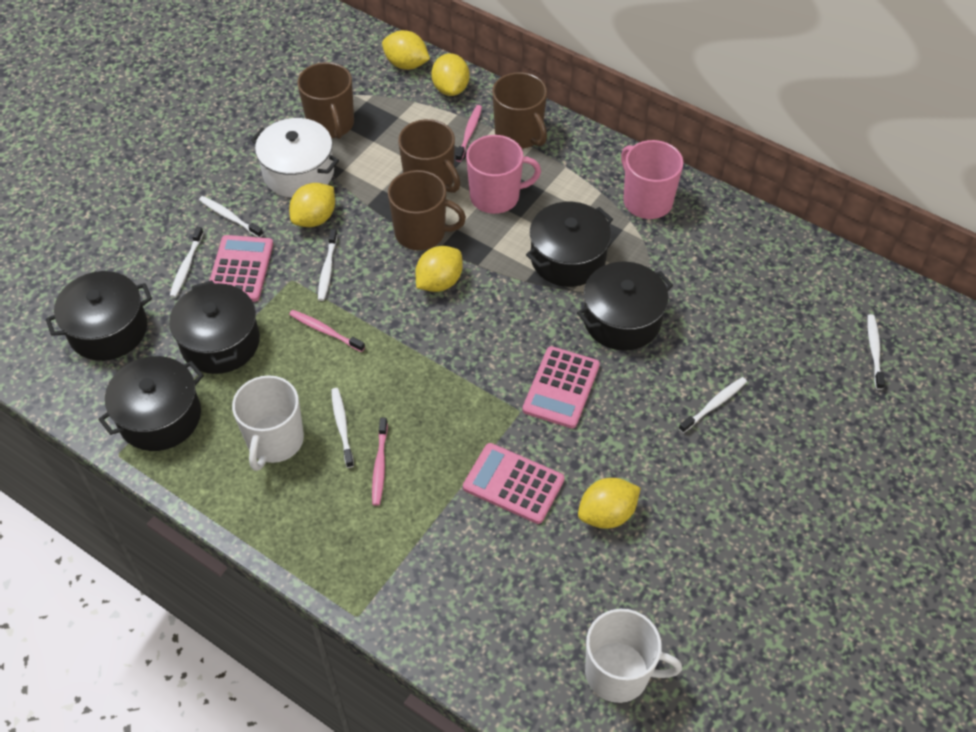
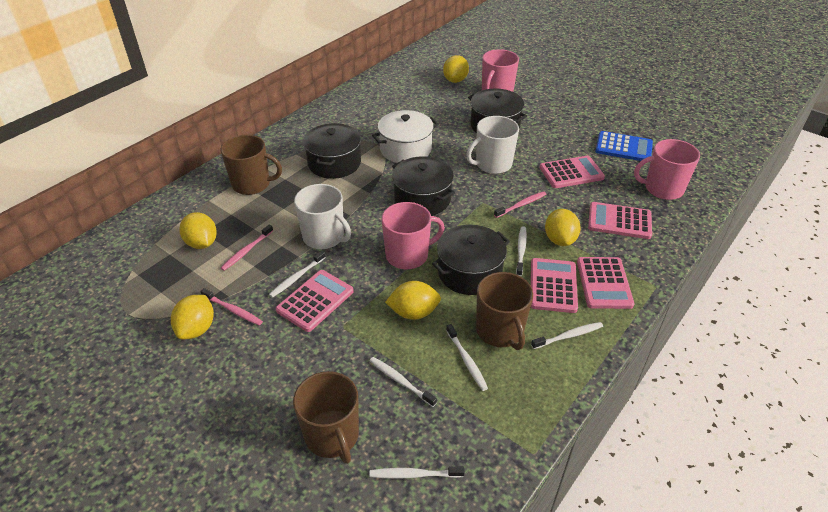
black pot: 5 -> 4
blue calculator: 0 -> 1
brown mug: 4 -> 3
pink calculator: 3 -> 5
pink mug: 2 -> 3

